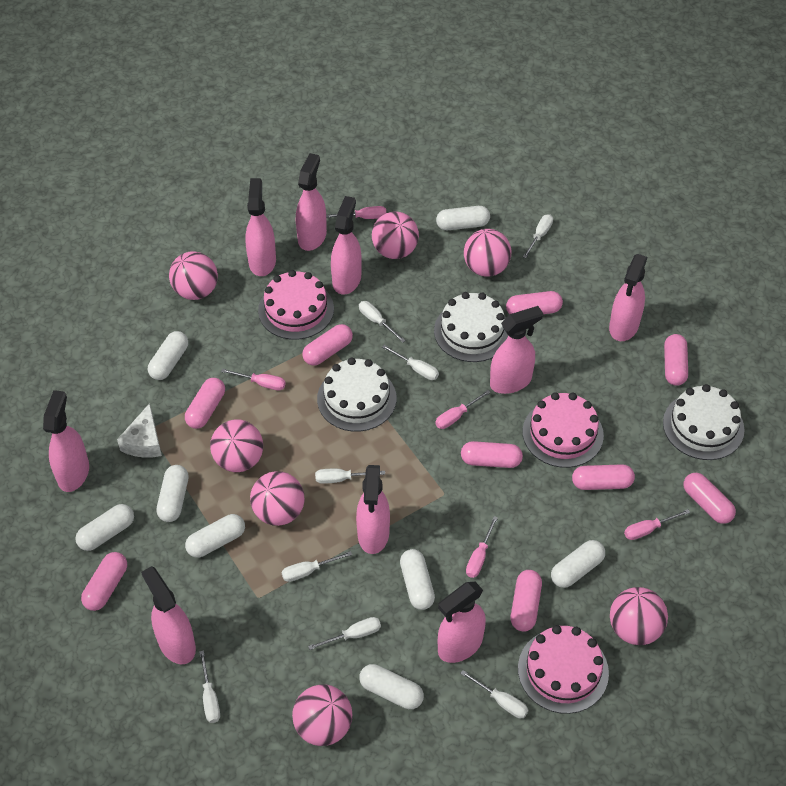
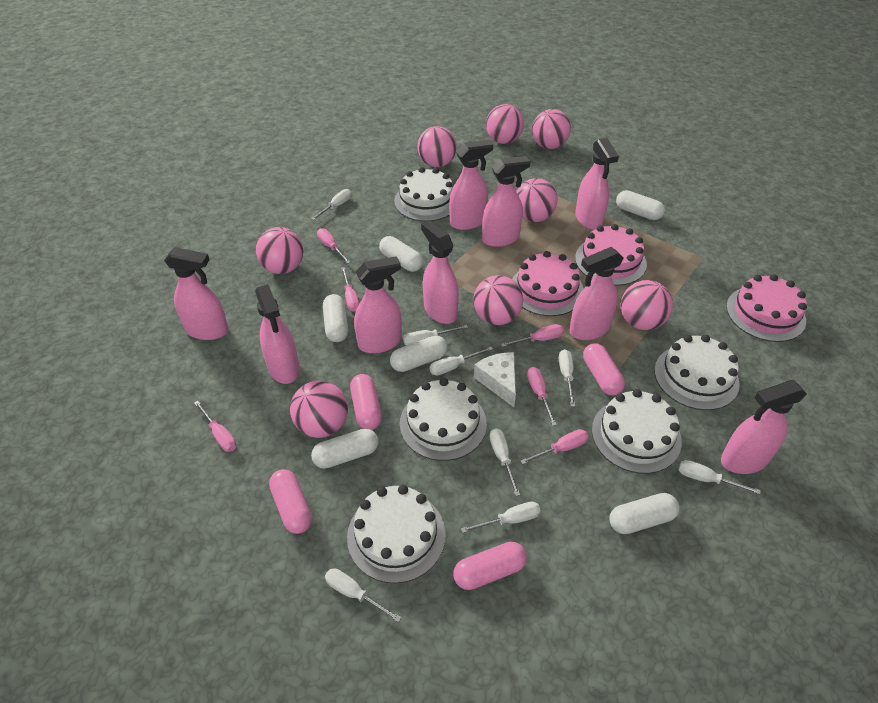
pink ball: 7 -> 8
pink capsule: 9 -> 4
pink screwdriver: 5 -> 6
white cake: 3 -> 5
white capsule: 8 -> 6

